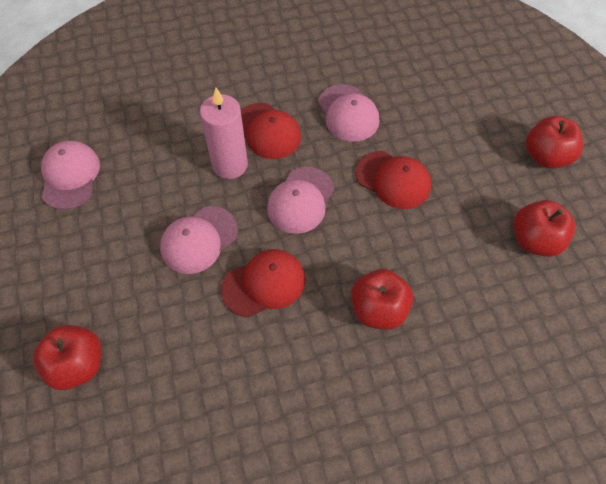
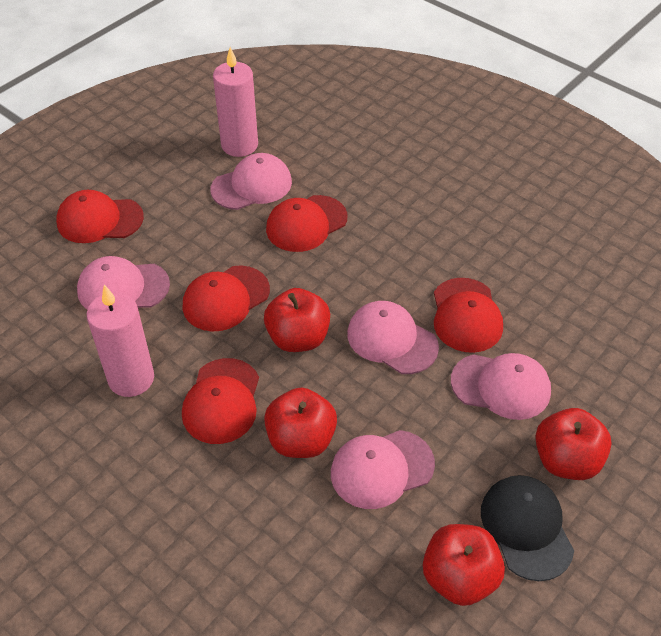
black cap: 0 -> 1
pink candle: 1 -> 2
pink cap: 4 -> 5
red cap: 3 -> 5

